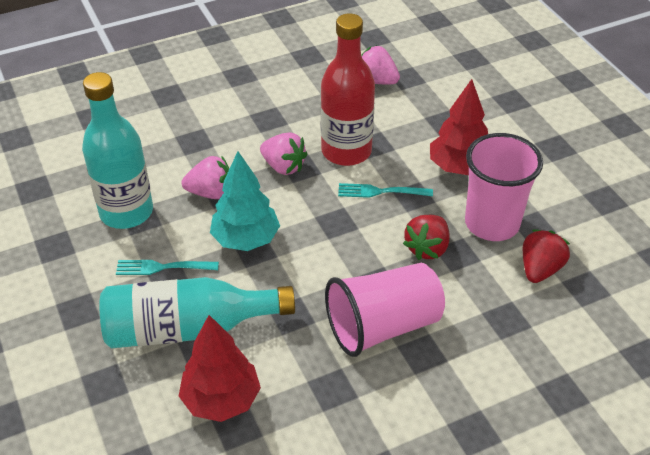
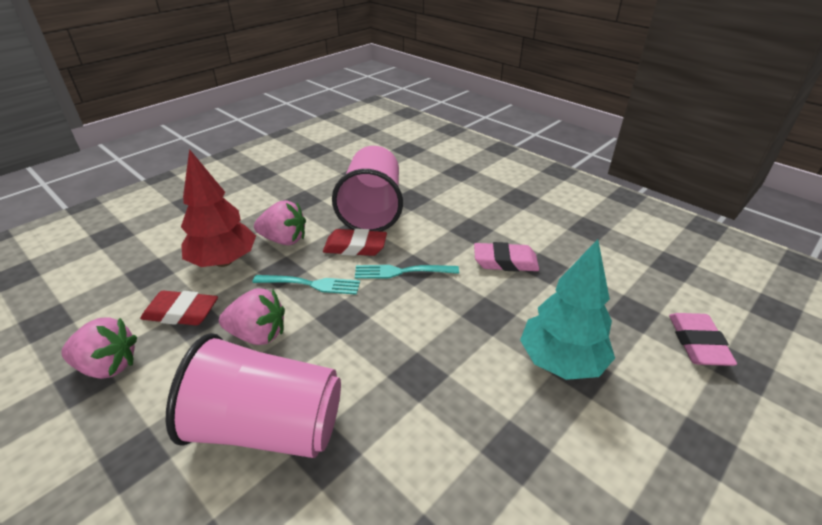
pink eraser: 0 -> 2
red bottle: 1 -> 0
red eraser: 0 -> 2
red strawberry: 2 -> 0
red tree: 2 -> 1
turquoise bottle: 2 -> 0

